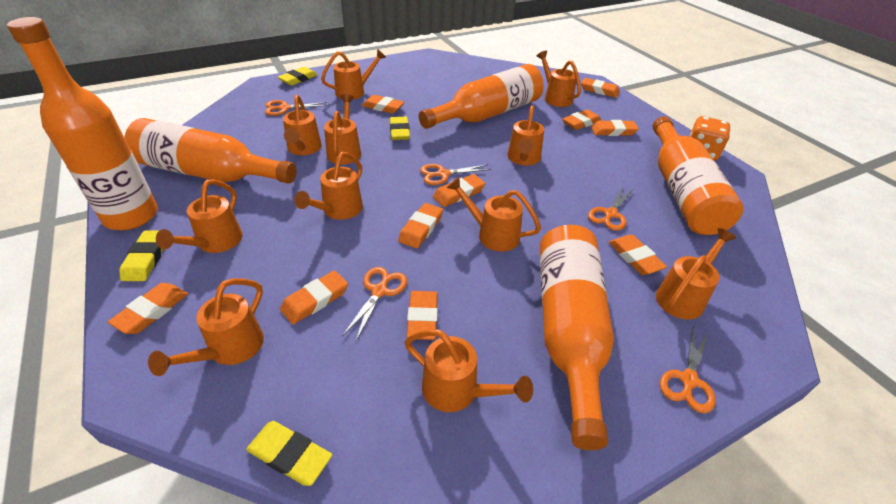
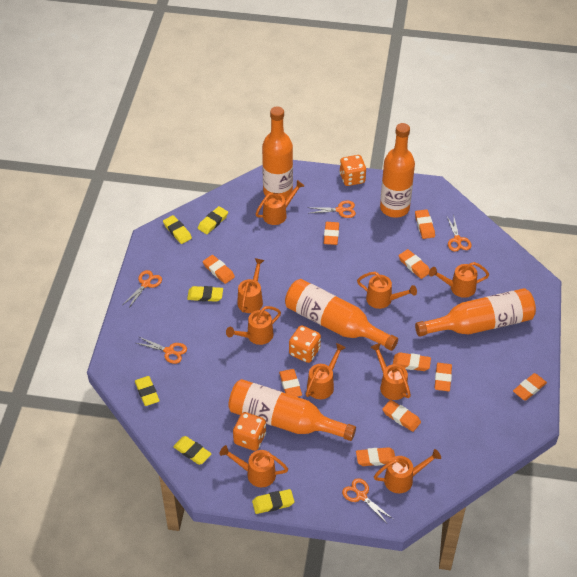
orange dice: 1 -> 3
orange watering can: 11 -> 9
yellow eraser: 4 -> 6

